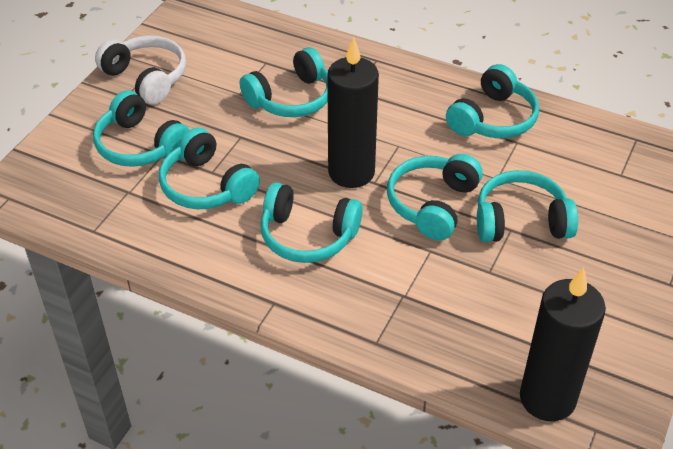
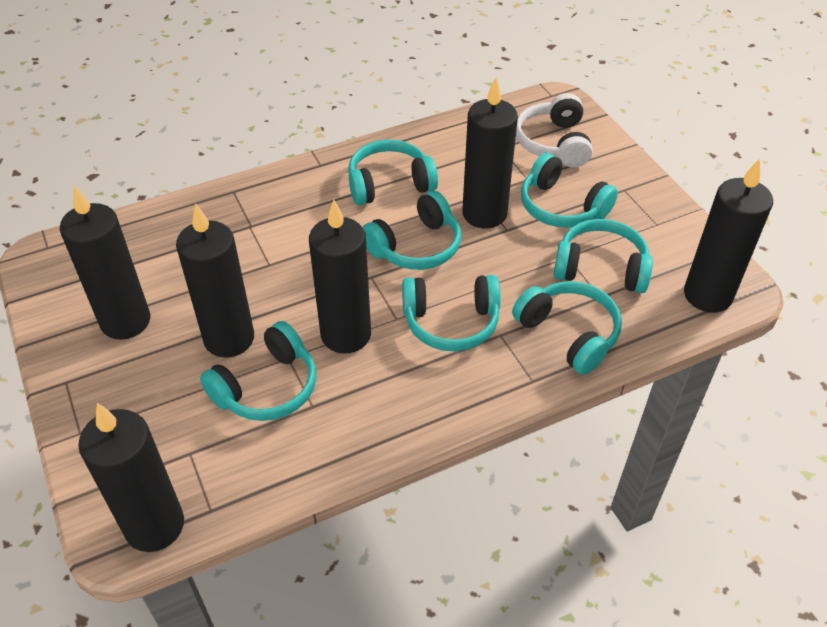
black candle: 2 -> 6

